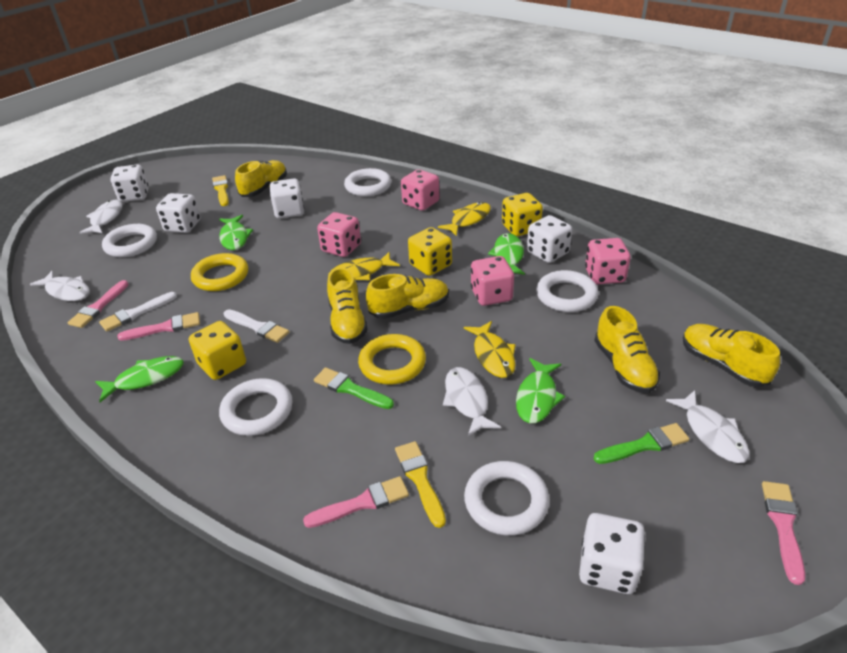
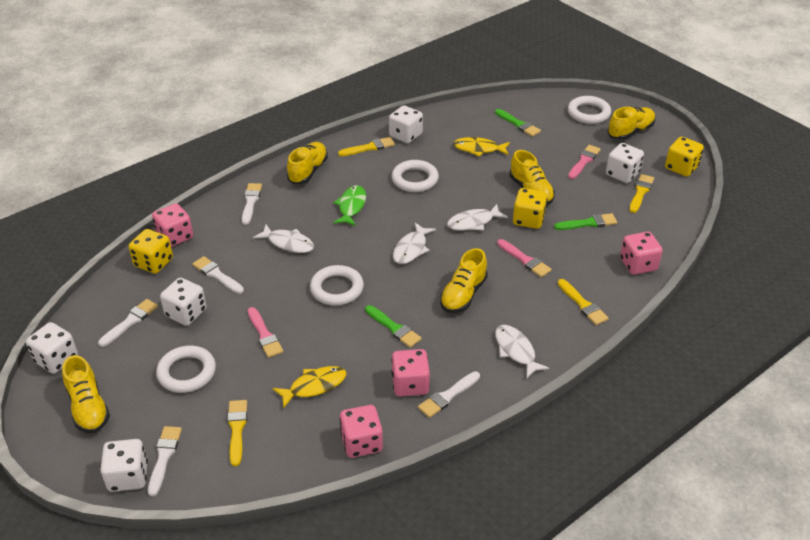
green brush: 2 -> 3
green fish: 4 -> 1
pink brush: 4 -> 3
white brush: 2 -> 5
white ring: 5 -> 4
yellow brush: 2 -> 4
yellow fish: 3 -> 2
yellow ring: 2 -> 0

